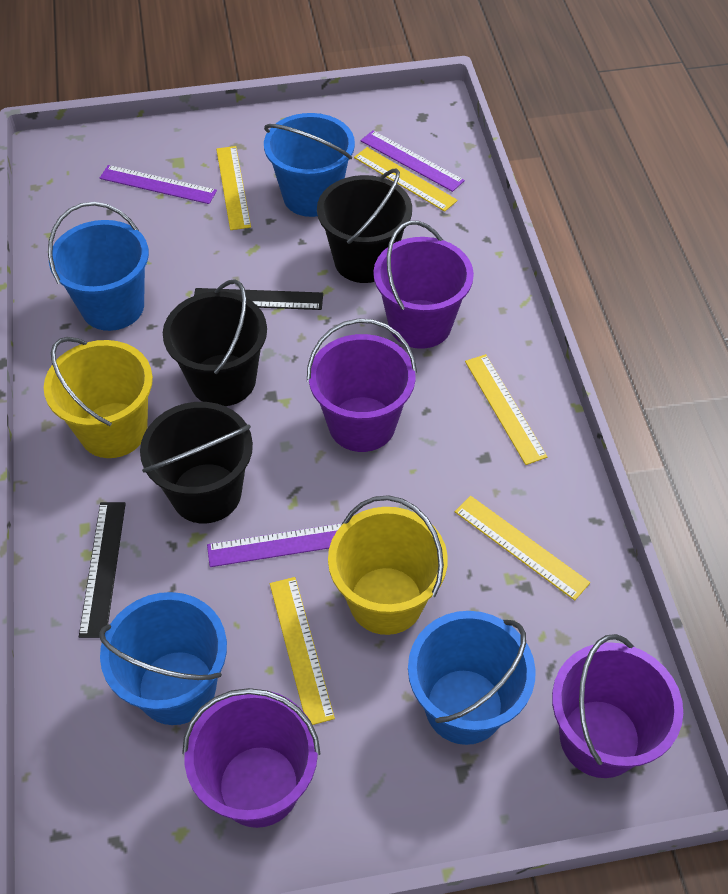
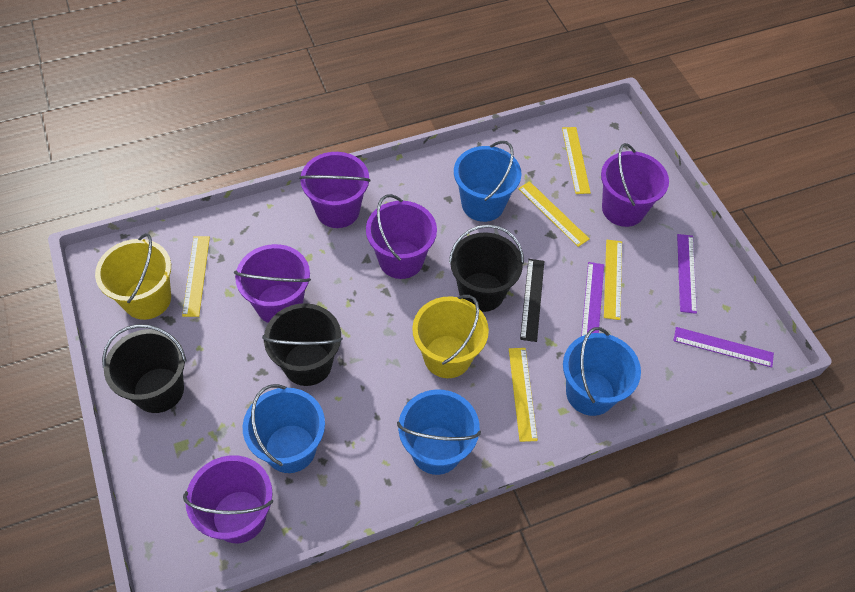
black ruler: 2 -> 1
purple bucket: 4 -> 5

